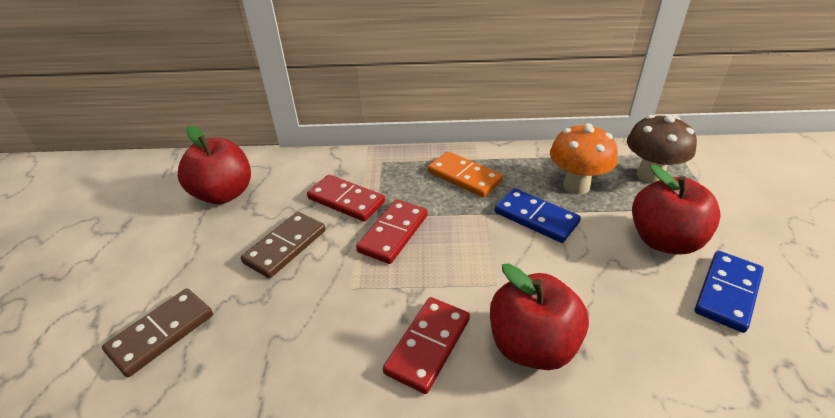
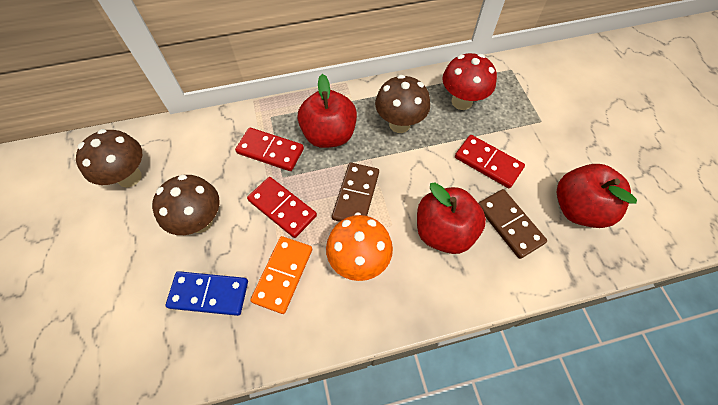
blue domino: 2 -> 1
brown mushroom: 1 -> 3
red mushroom: 0 -> 1

